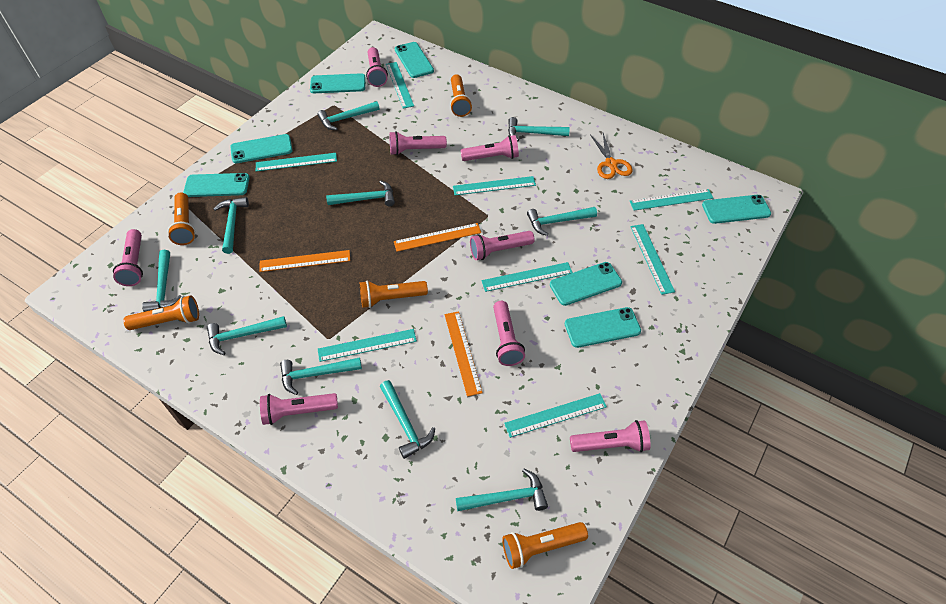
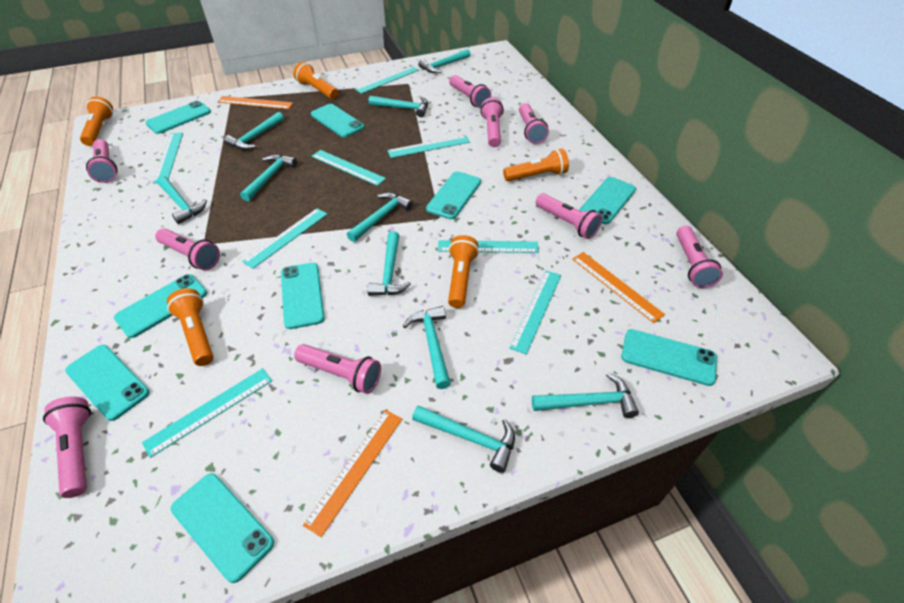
orange scissors: 1 -> 0
pink flashlight: 8 -> 9
turquoise phone: 7 -> 9

